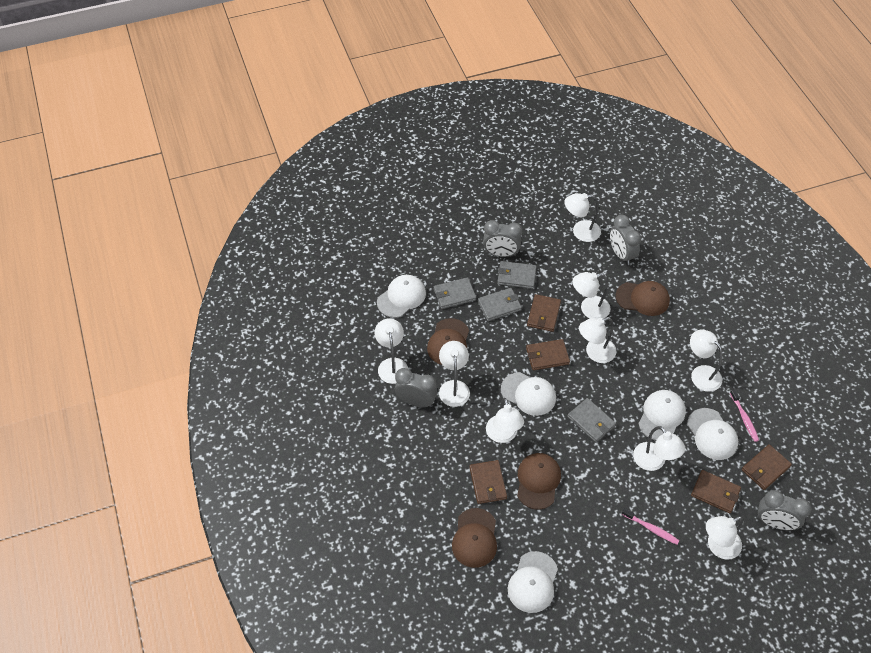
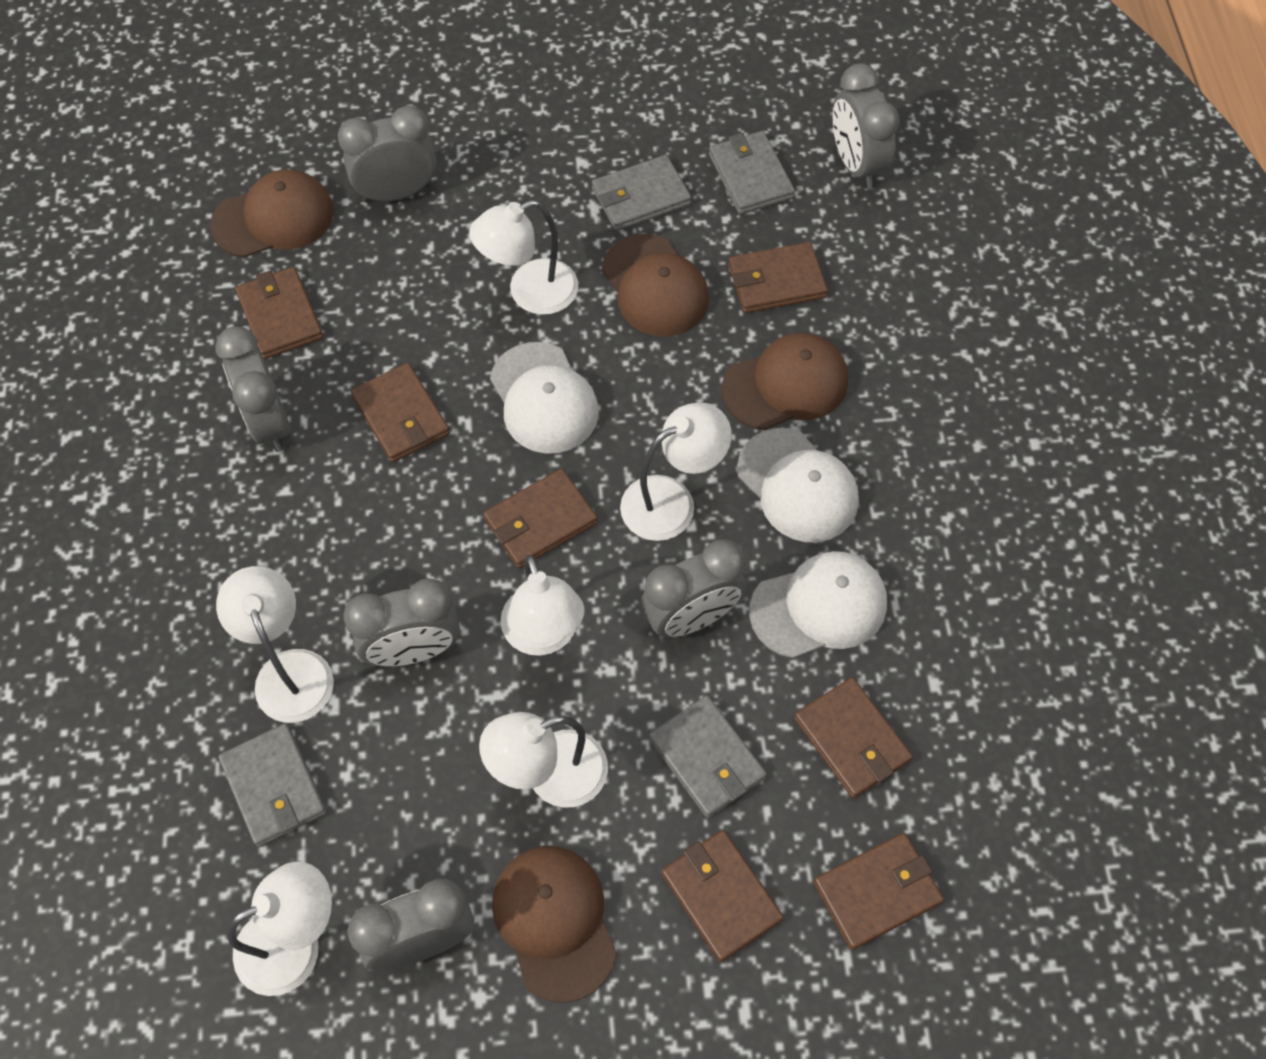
brown wallet: 5 -> 7
grey clock: 4 -> 6
pink toothbrush: 2 -> 0
white cap: 5 -> 3
white lamp: 9 -> 6

